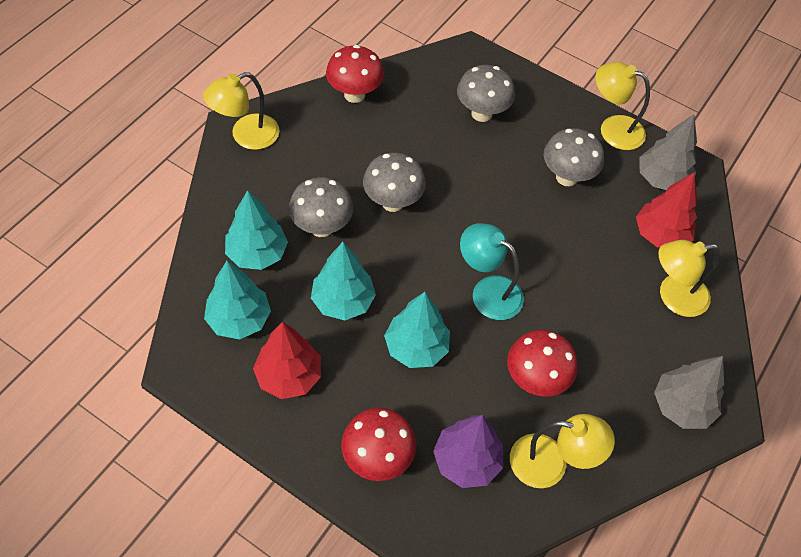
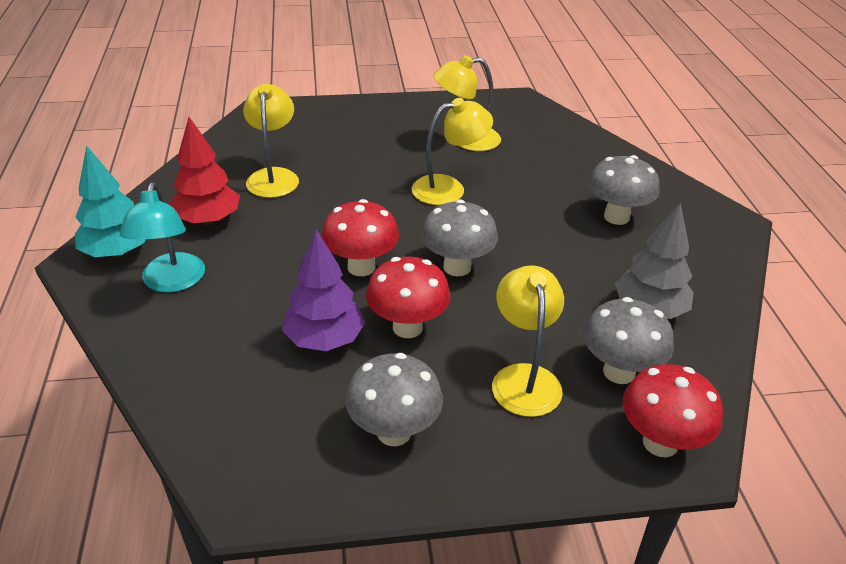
grey tree: 2 -> 1
red tree: 2 -> 1
turquoise tree: 4 -> 1

